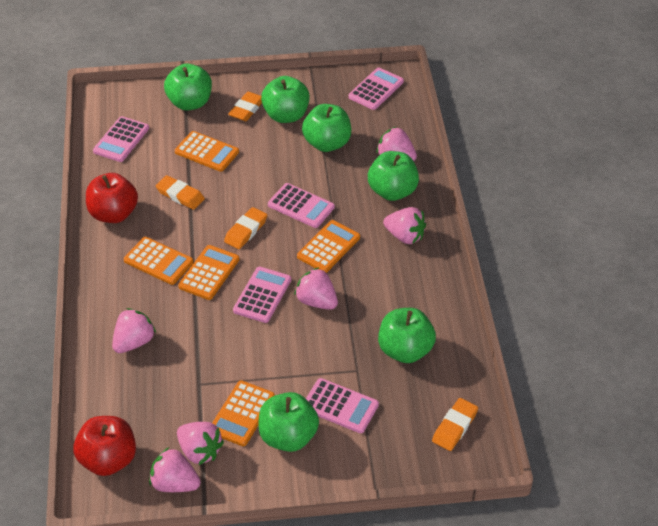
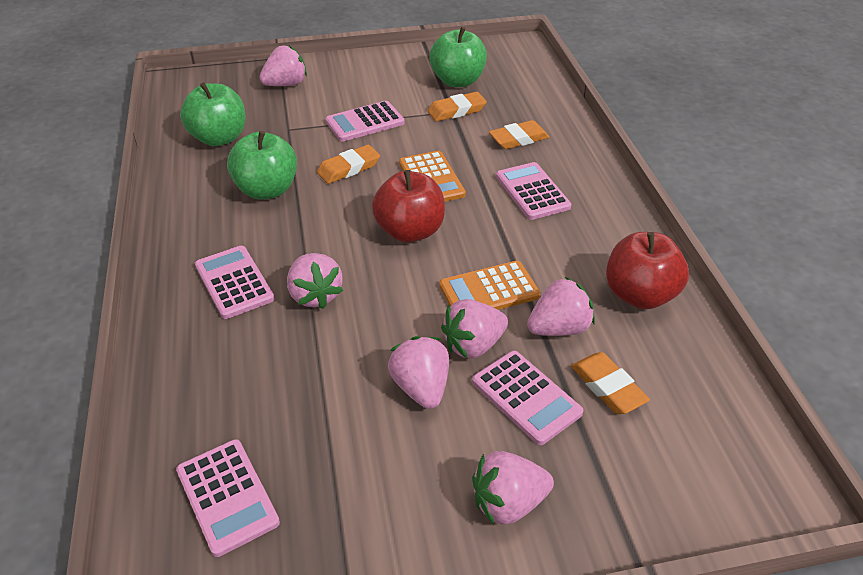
green apple: 6 -> 3
orange calculator: 5 -> 2

